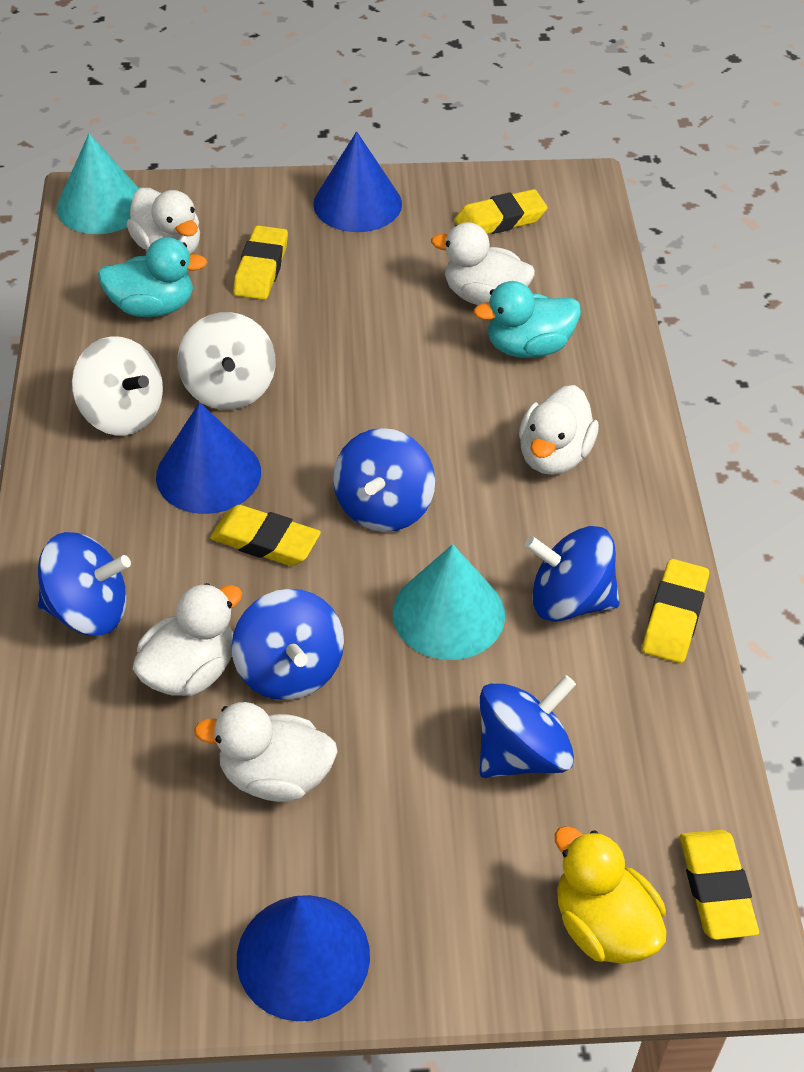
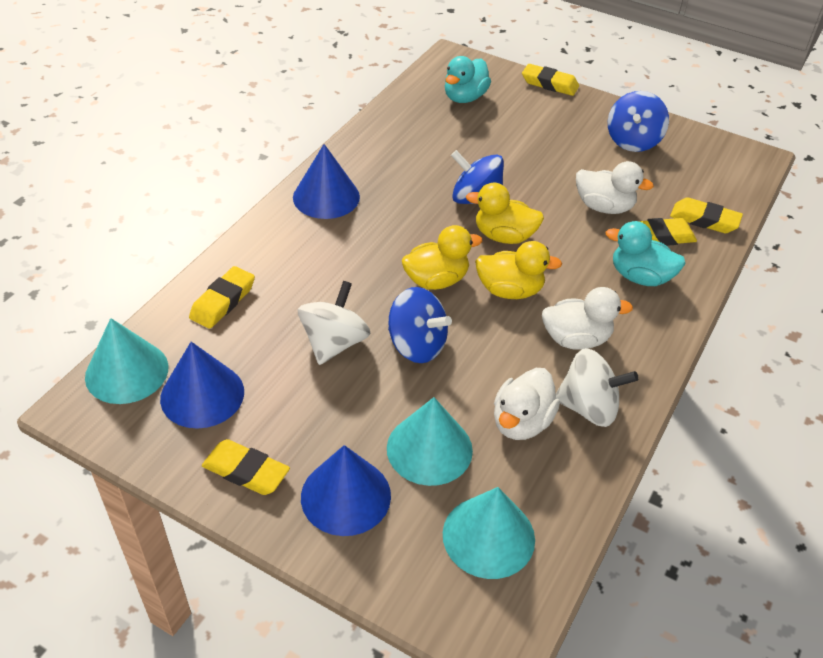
blue spinning top: 5 -> 3
turquoise cone: 2 -> 3
white duck: 5 -> 3
yellow duck: 1 -> 3

